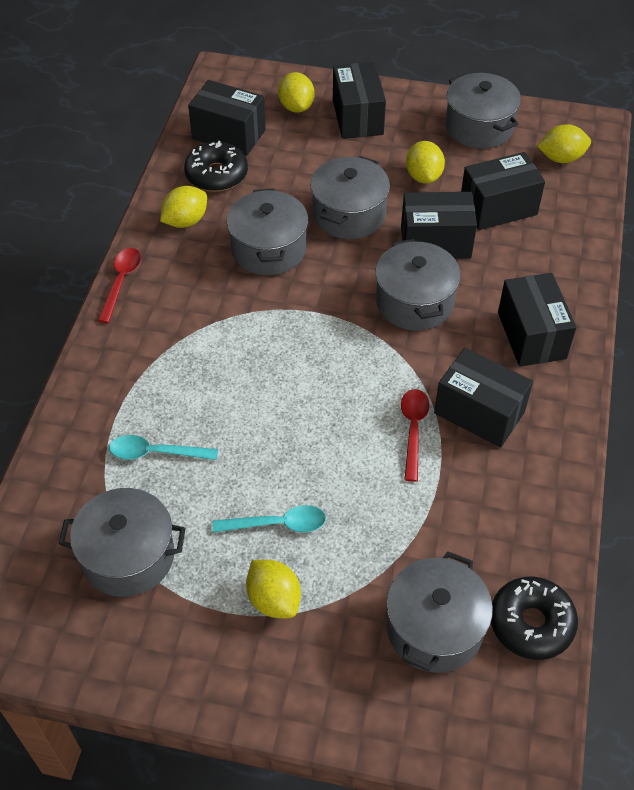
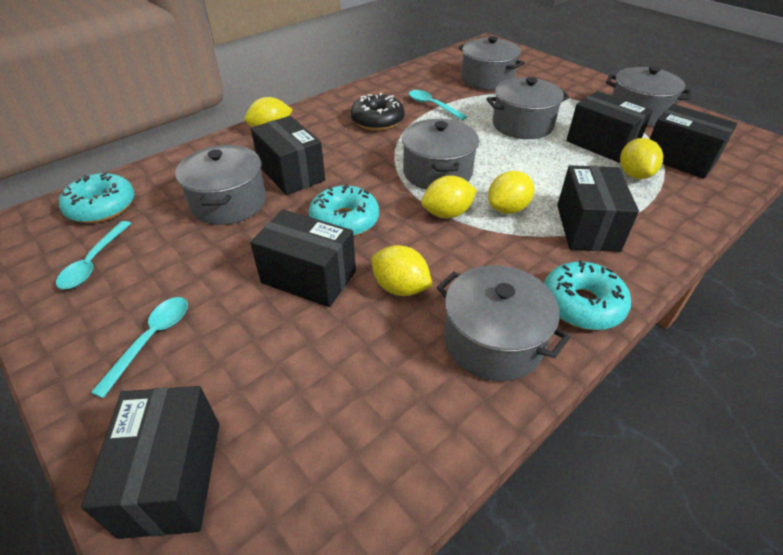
black donut: 2 -> 1
red spoon: 2 -> 0
turquoise donut: 0 -> 3
turquoise spoon: 2 -> 3

